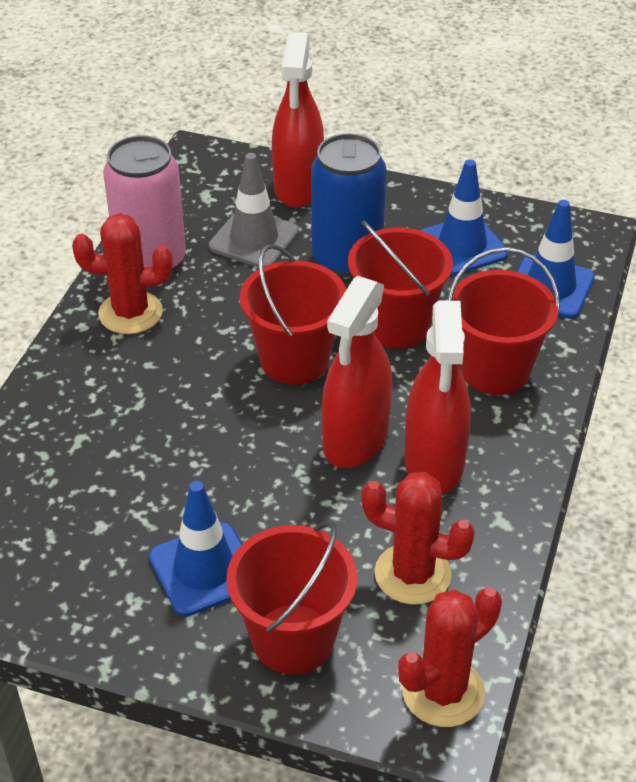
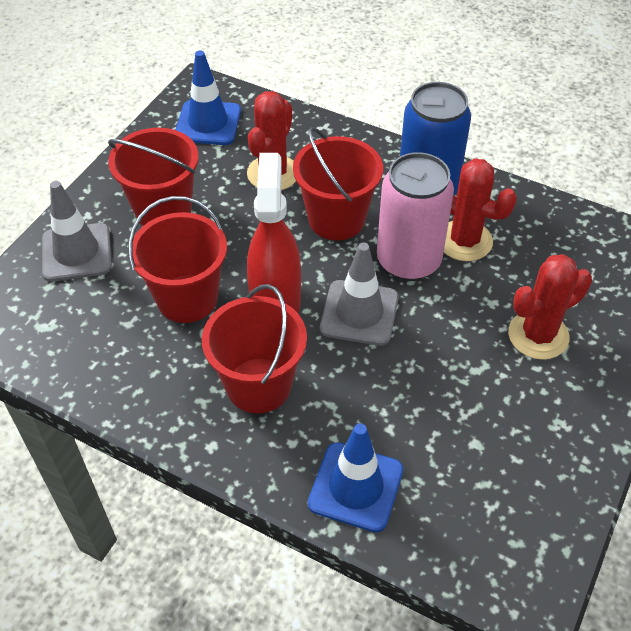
blue traffic cone: 3 -> 2
grey traffic cone: 1 -> 2
red spray bottle: 3 -> 1

